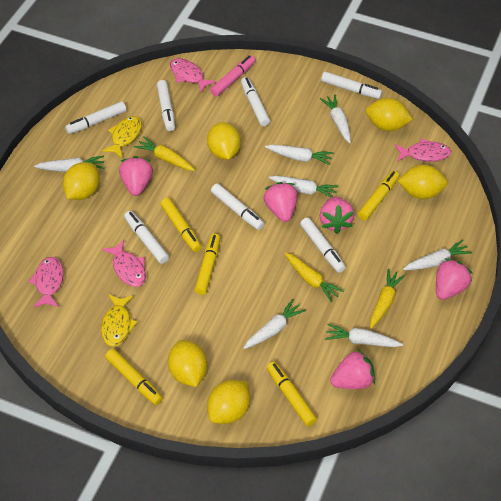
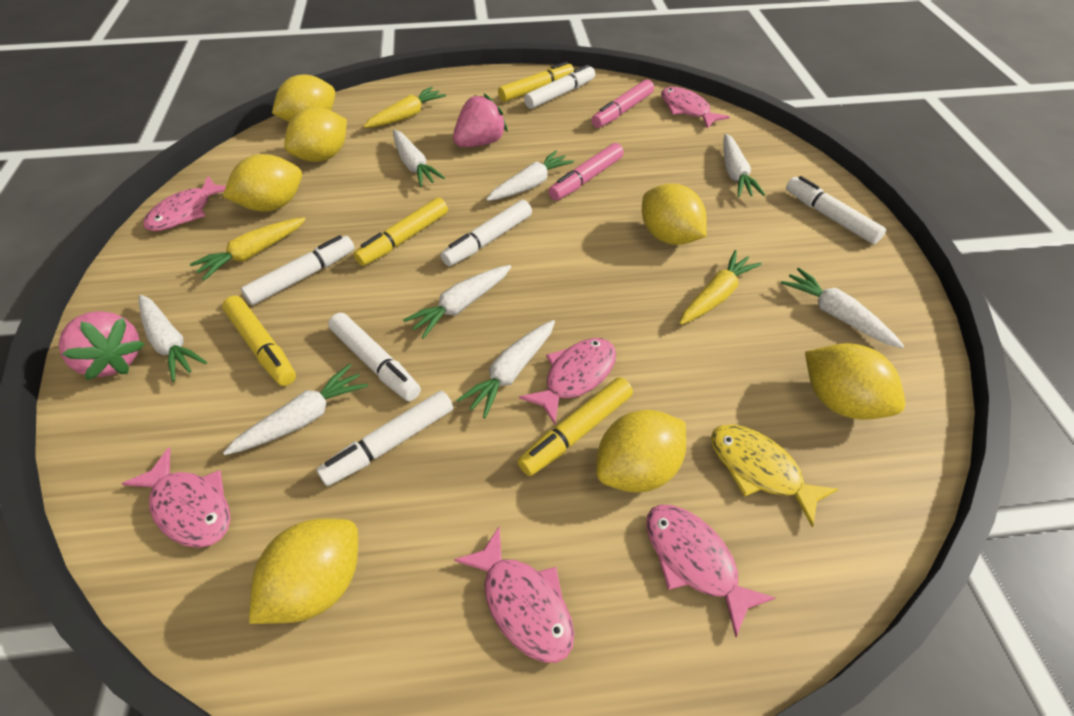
pink fish: 4 -> 6
pink marker: 1 -> 2
pink strawberry: 5 -> 2
white carrot: 7 -> 8
white marker: 7 -> 6
yellow fish: 2 -> 1
yellow lemon: 6 -> 7
yellow marker: 5 -> 4

